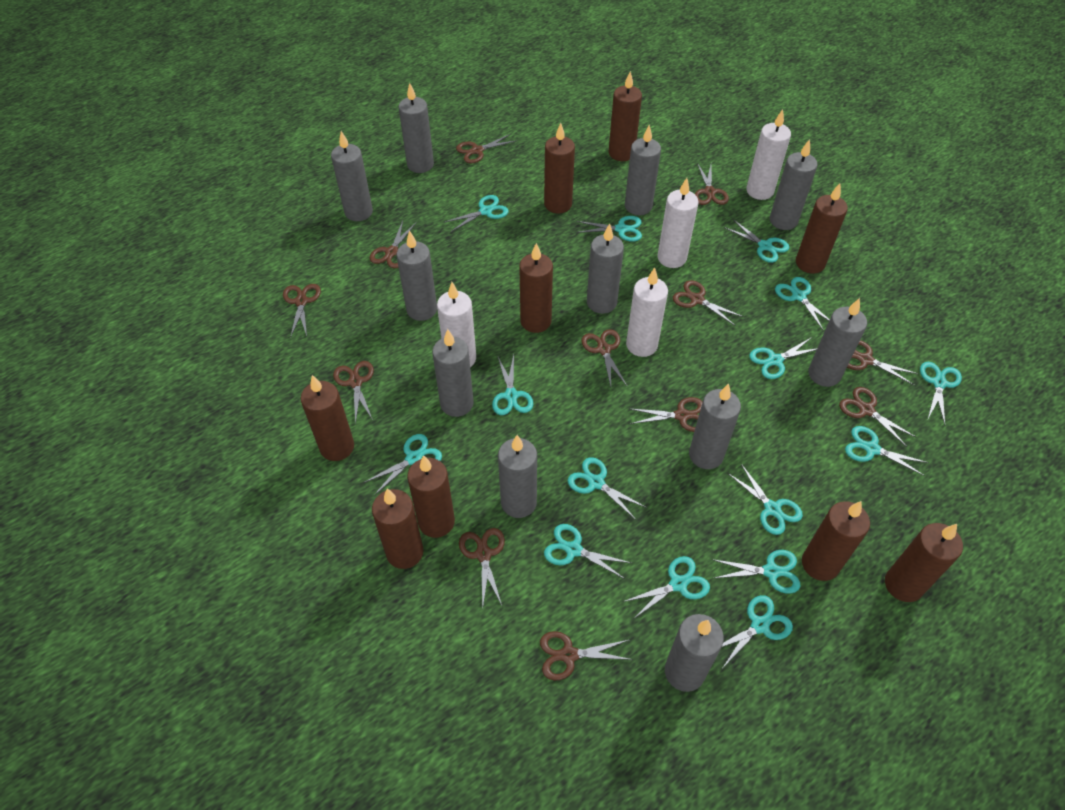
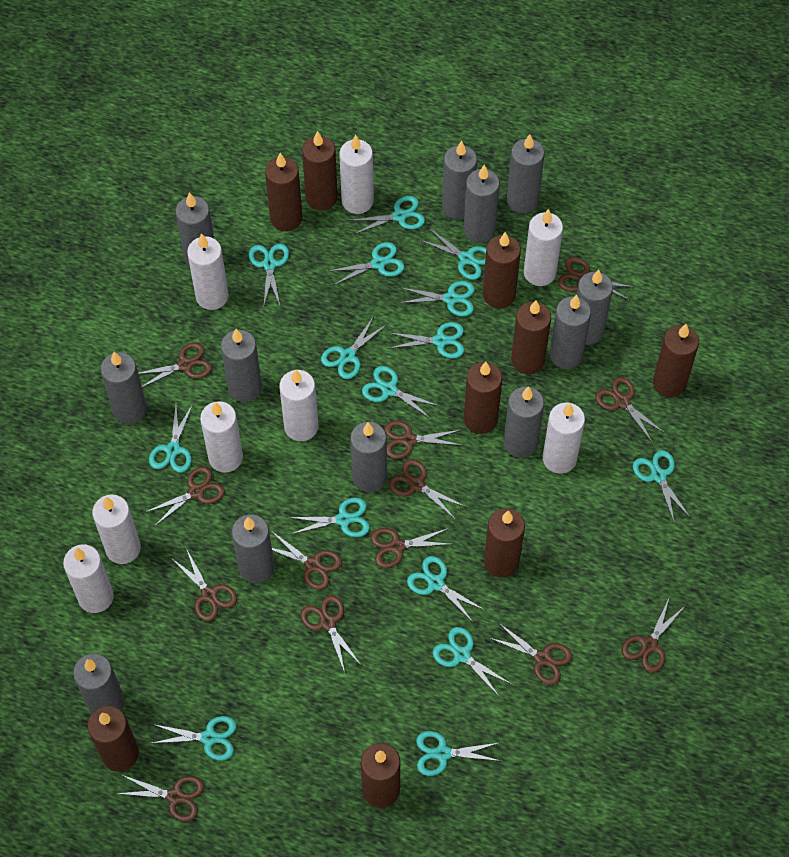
brown scissors: 12 -> 13
grey candle: 11 -> 12
white candle: 4 -> 8

